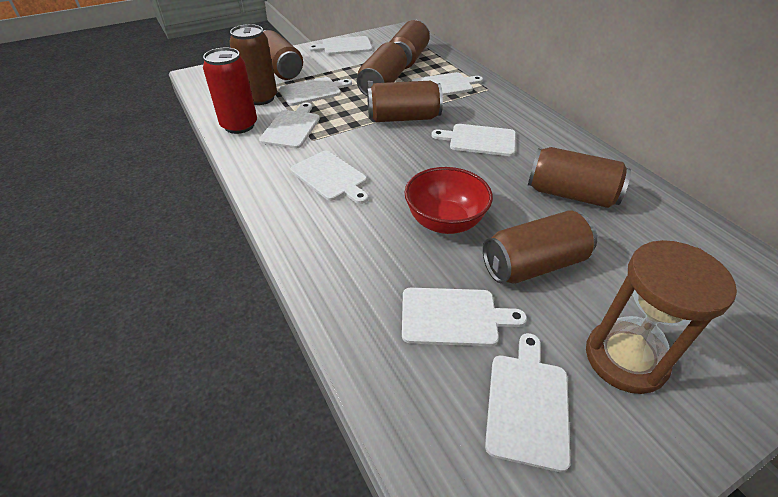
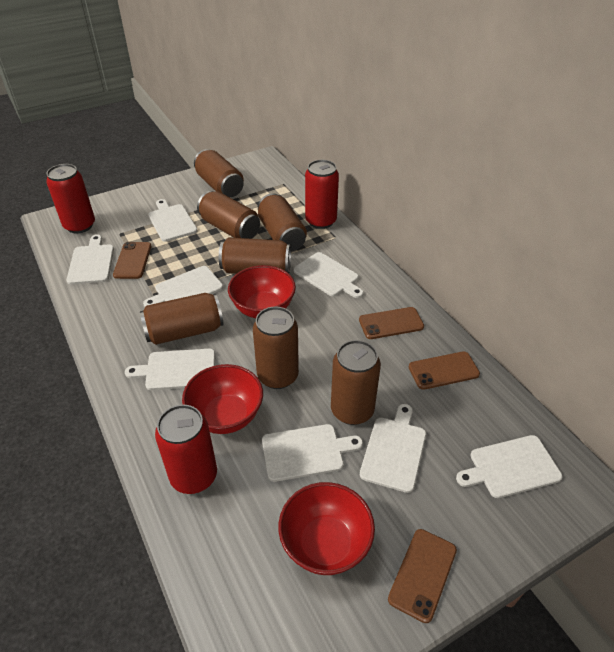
brown hourglass: 1 -> 0
brown phone: 0 -> 4
red bowl: 1 -> 3
red can: 1 -> 3

